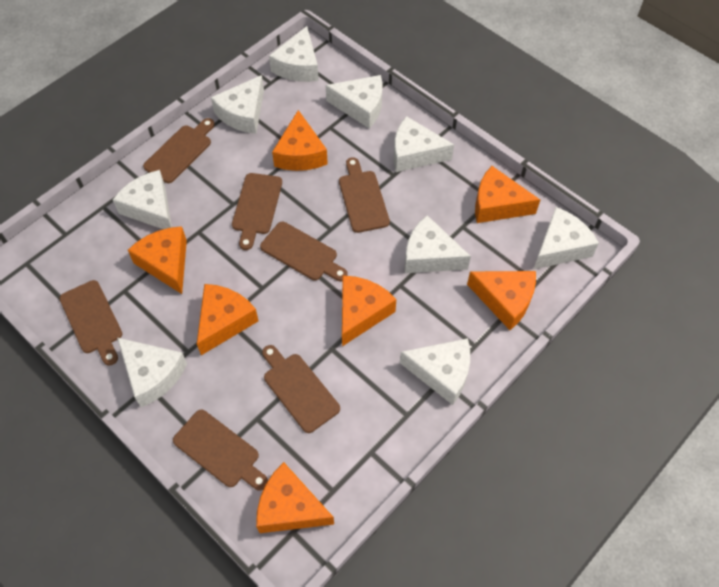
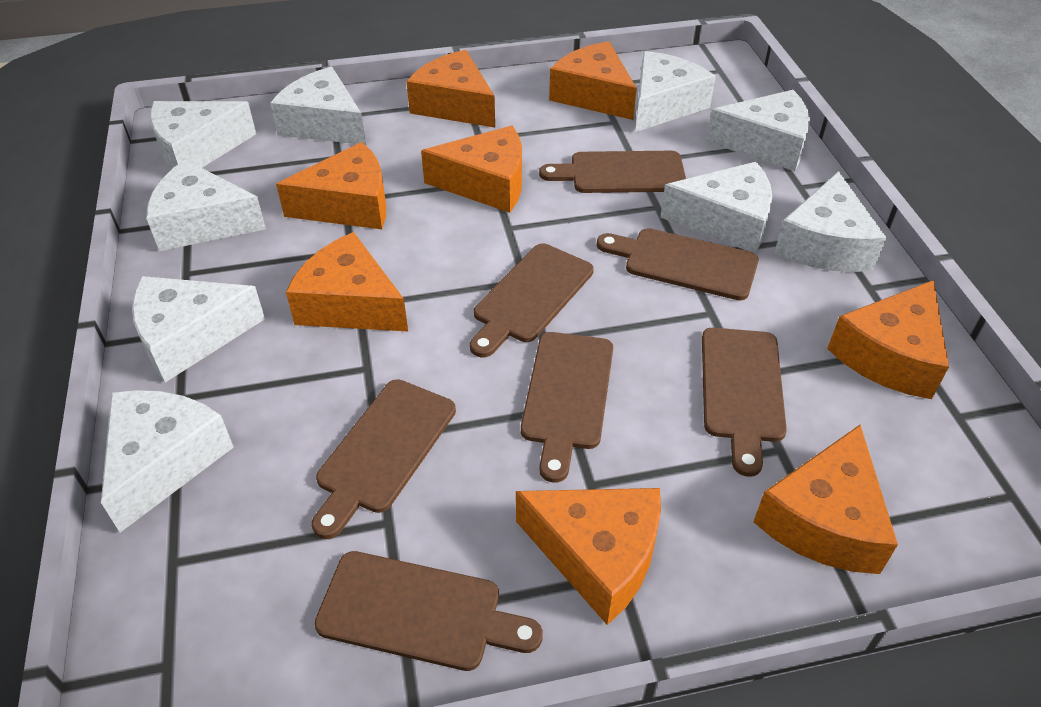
orange cheese: 7 -> 8

